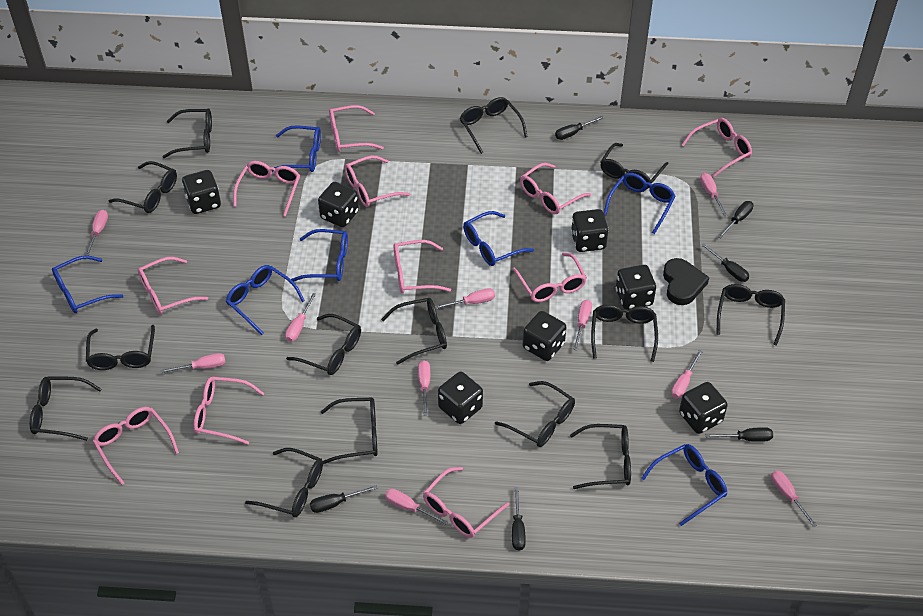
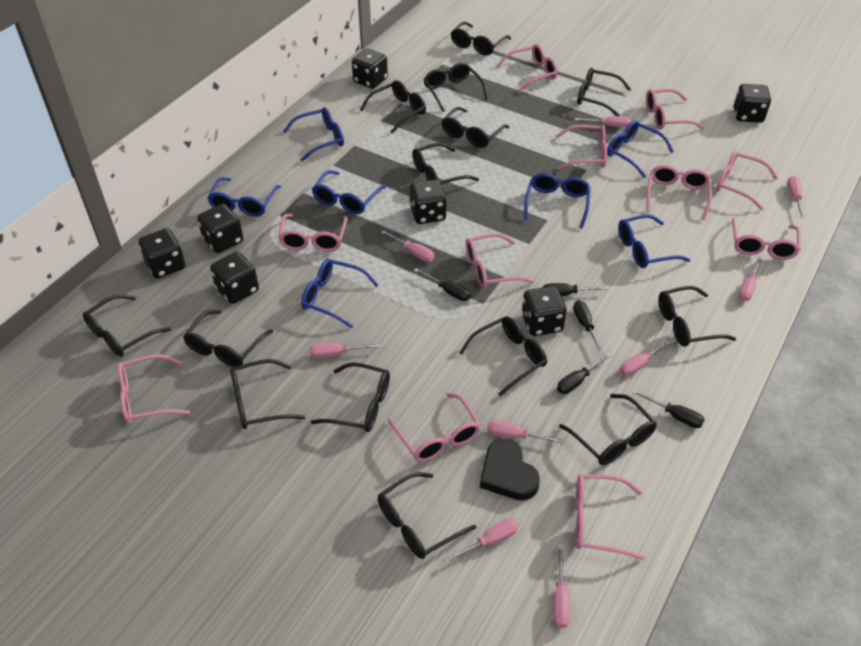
black screwdriver: 6 -> 5
pink screwdriver: 10 -> 9

